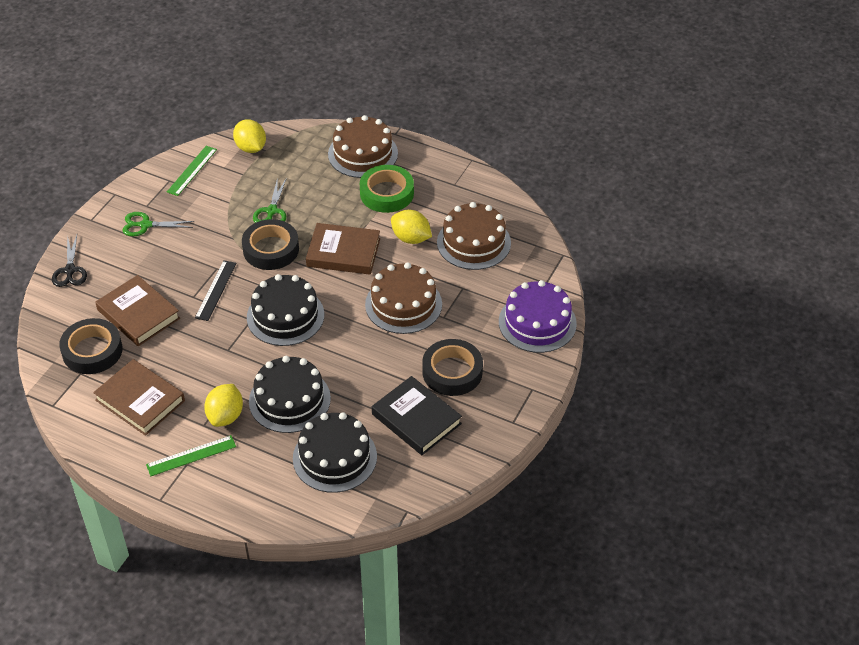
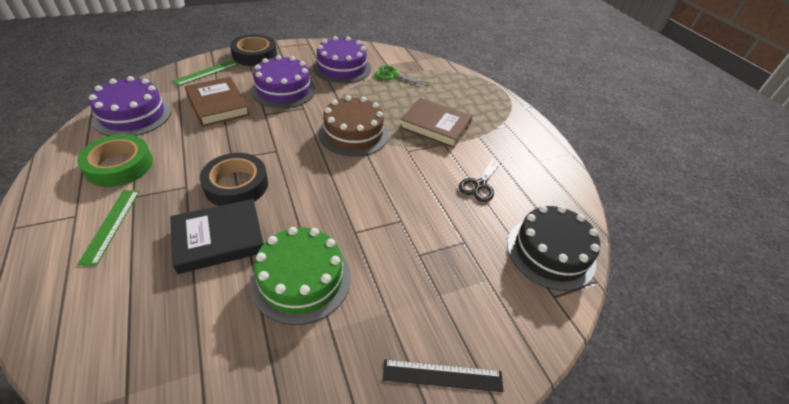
black cake: 3 -> 1
black tape: 3 -> 2
brown book: 3 -> 2
brown cake: 3 -> 1
green cake: 0 -> 1
green scissors: 2 -> 1
purple cake: 1 -> 3
yellow lemon: 3 -> 0

